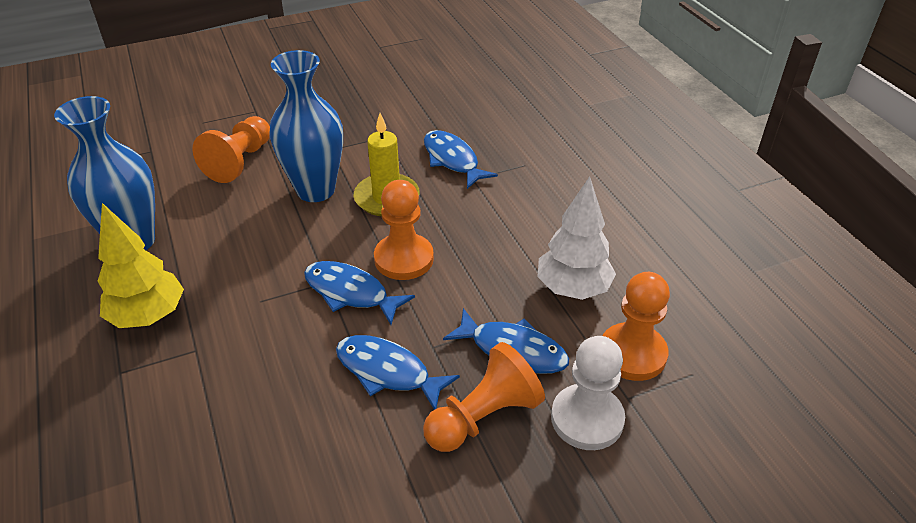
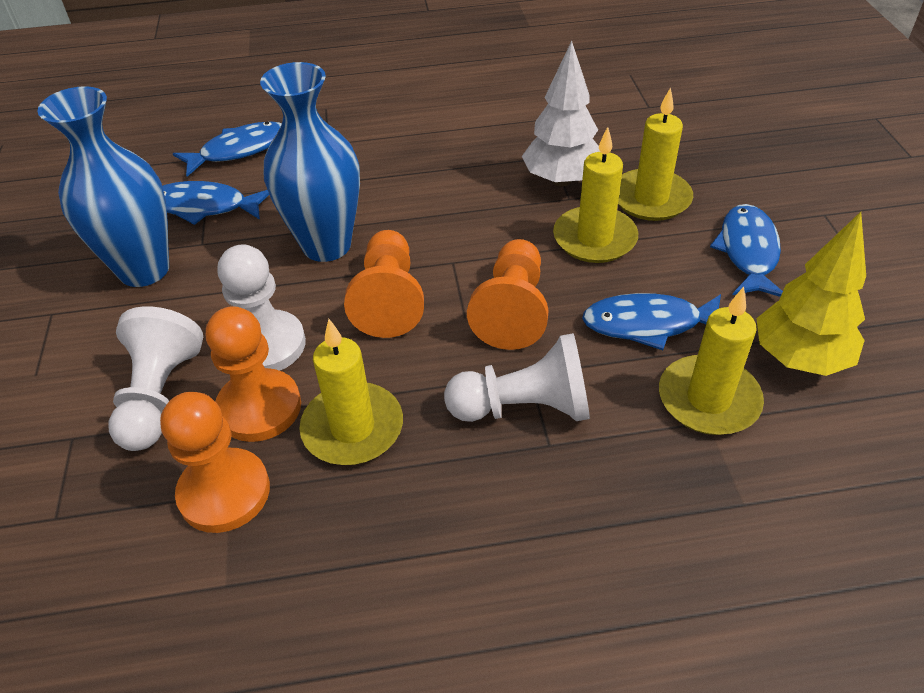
white pawn: 1 -> 3
yellow candle: 1 -> 4

